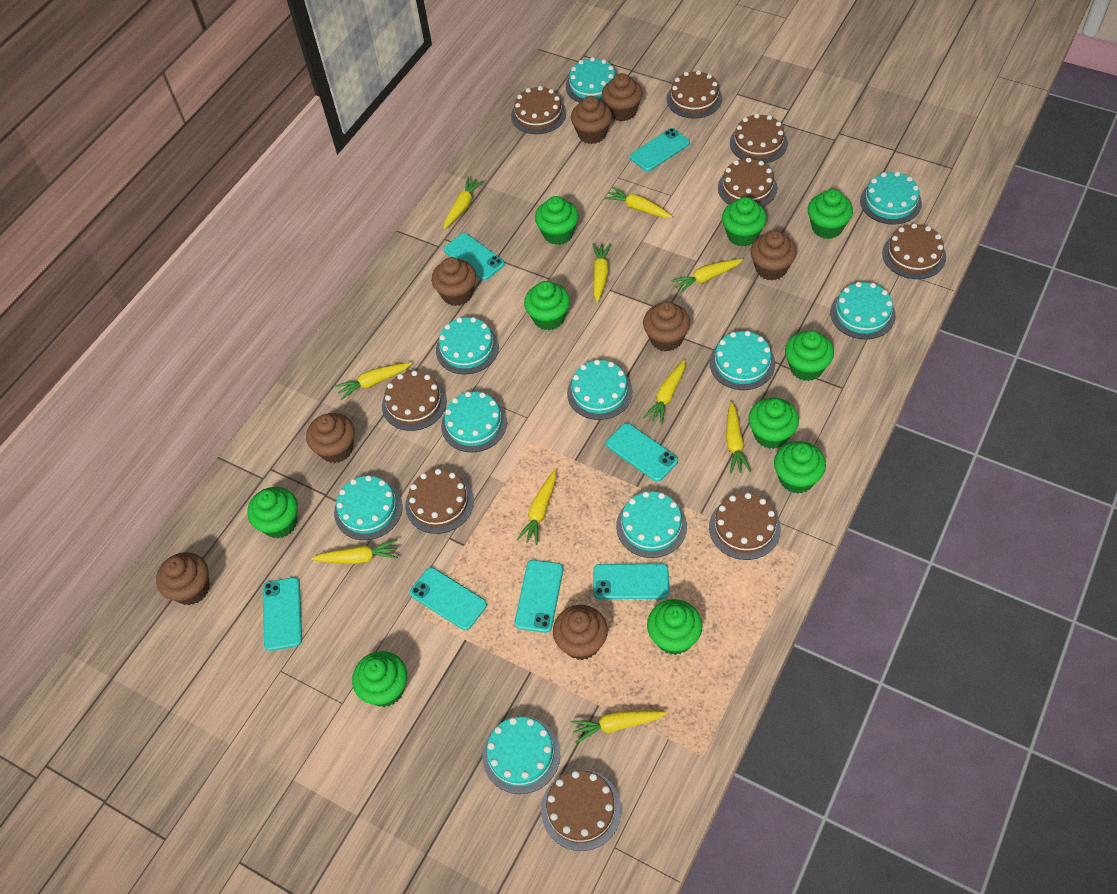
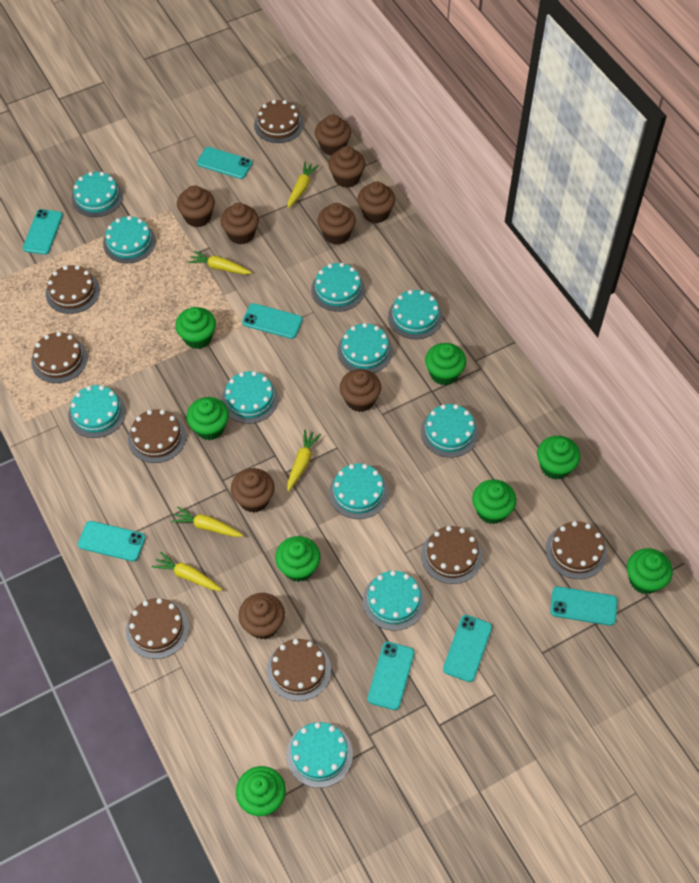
brown cake: 9 -> 8
brown cupcake: 8 -> 9
green cupcake: 10 -> 8
turquoise cake: 10 -> 11
yellow carrot: 10 -> 5

